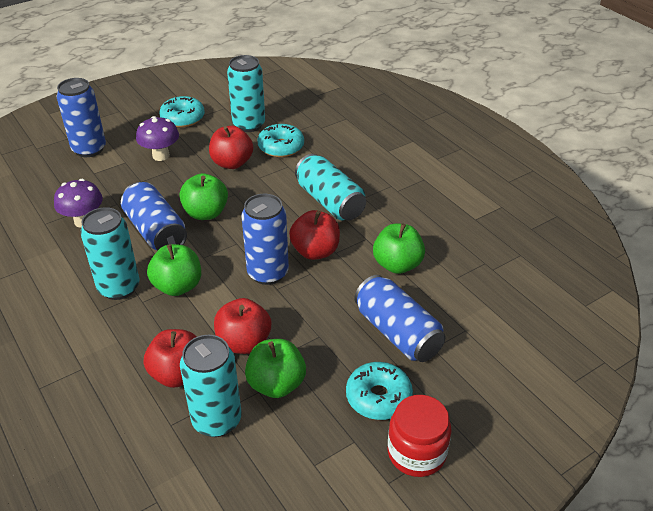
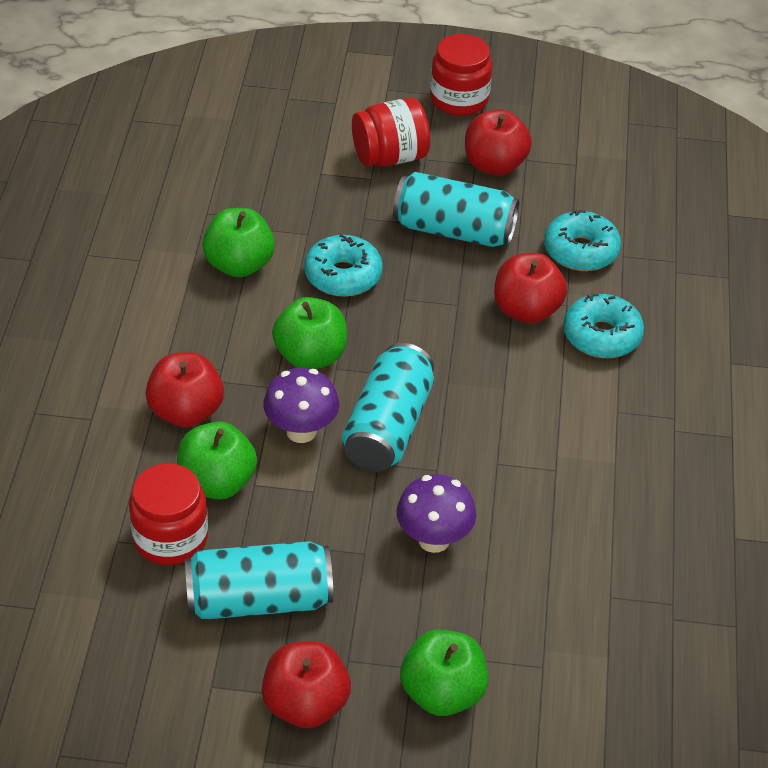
blue can: 4 -> 0
red jar: 1 -> 3
turquoise can: 4 -> 3

